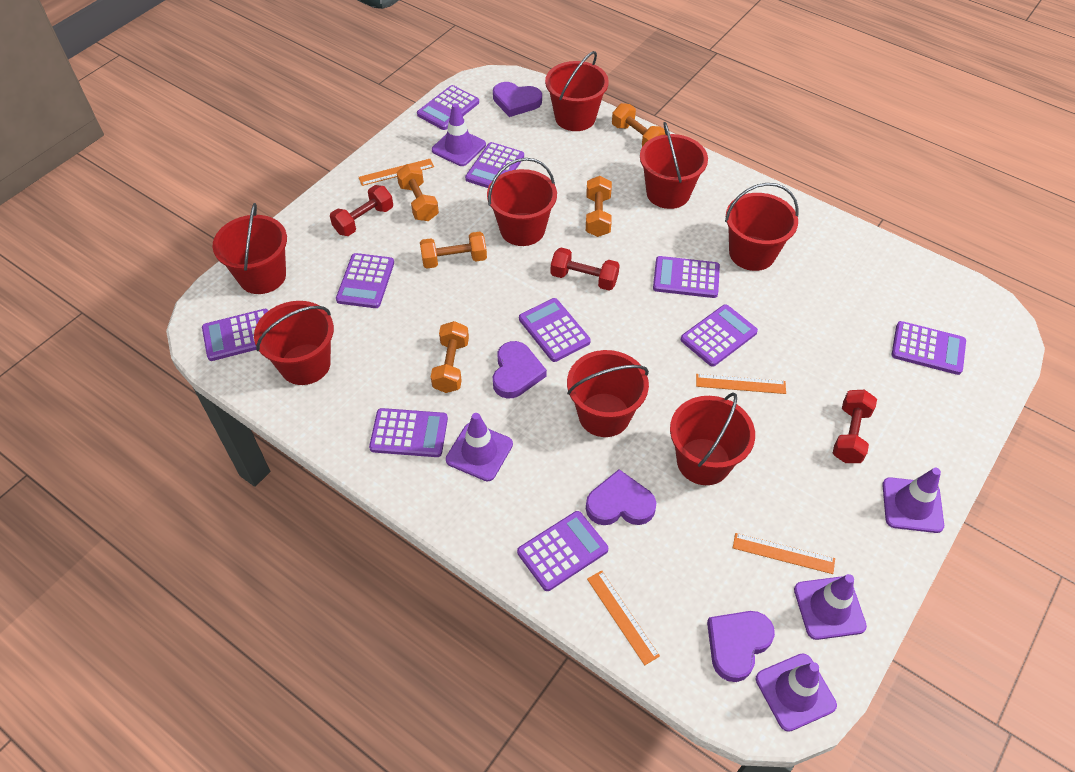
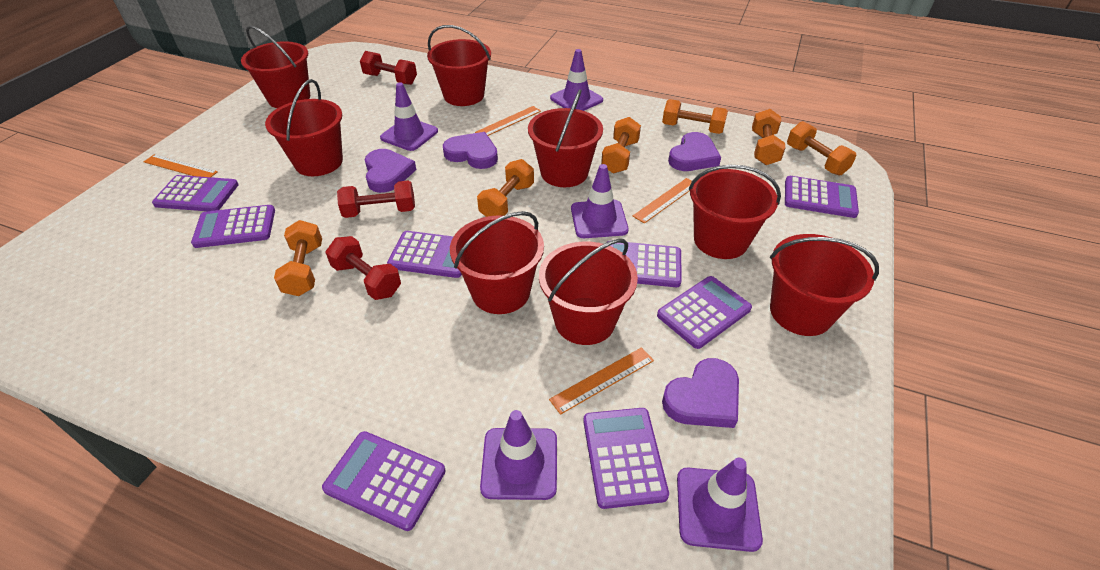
orange dumbbell: 5 -> 6
purple calculator: 10 -> 8

